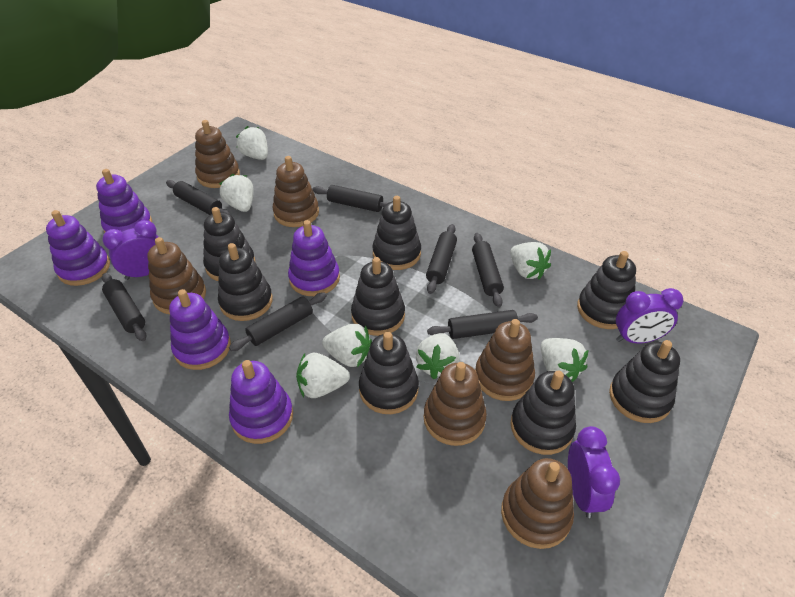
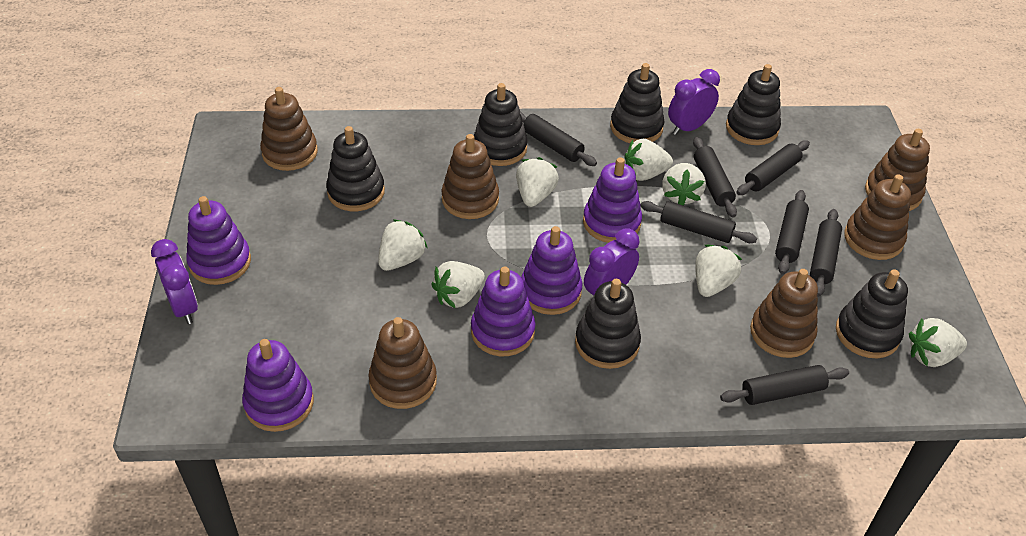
black stacking toy: 8 -> 6

